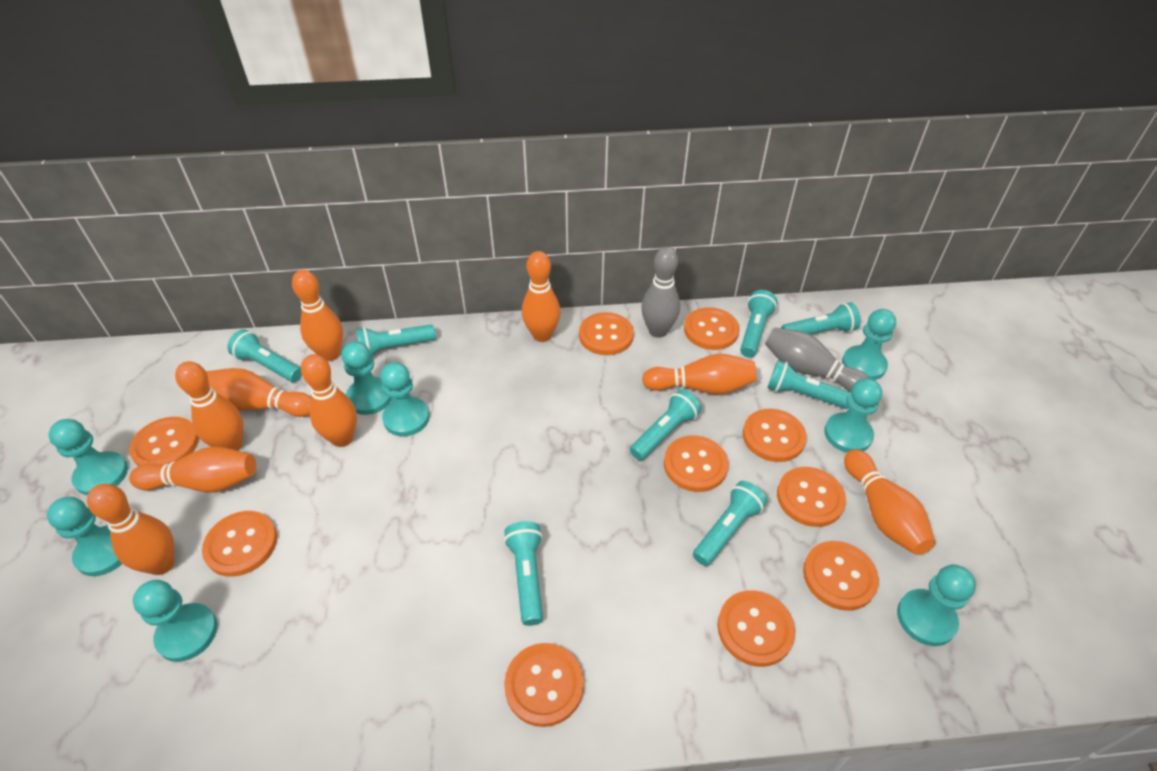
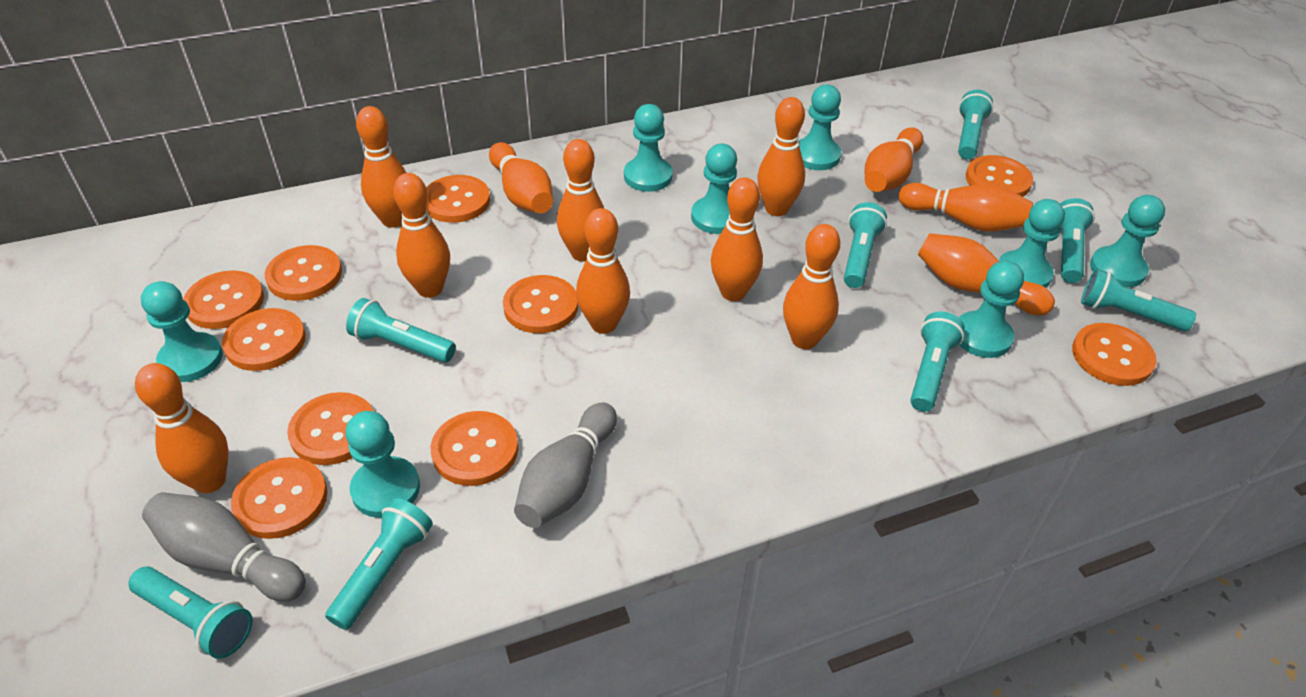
orange bowling pin: 9 -> 12

